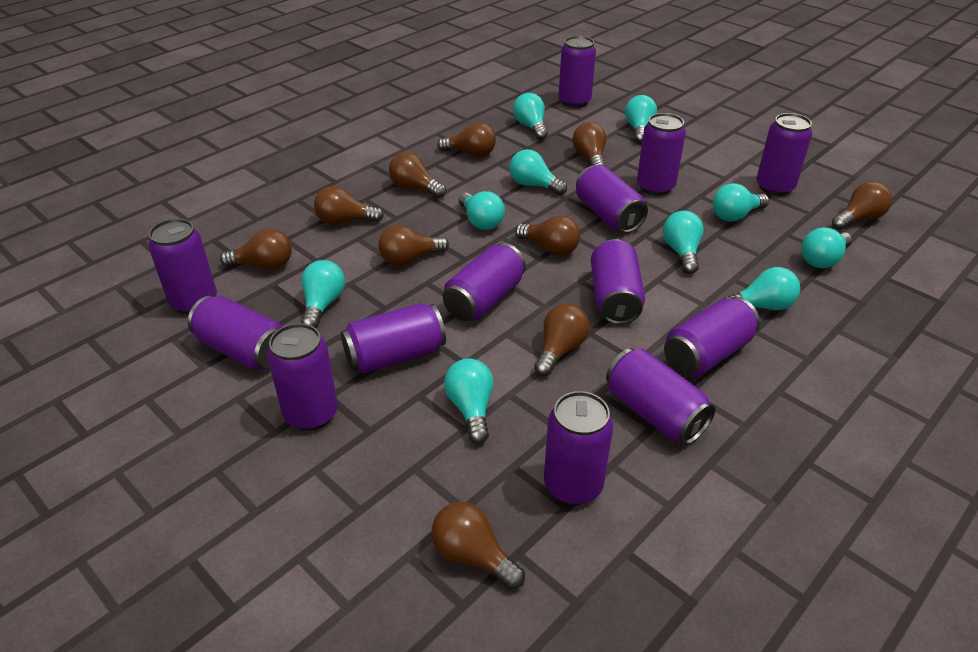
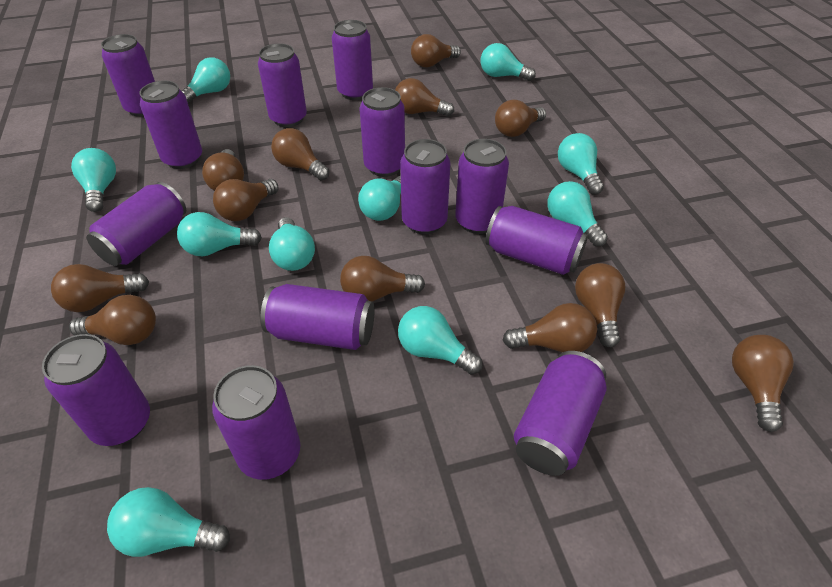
brown light bulb: 10 -> 12

